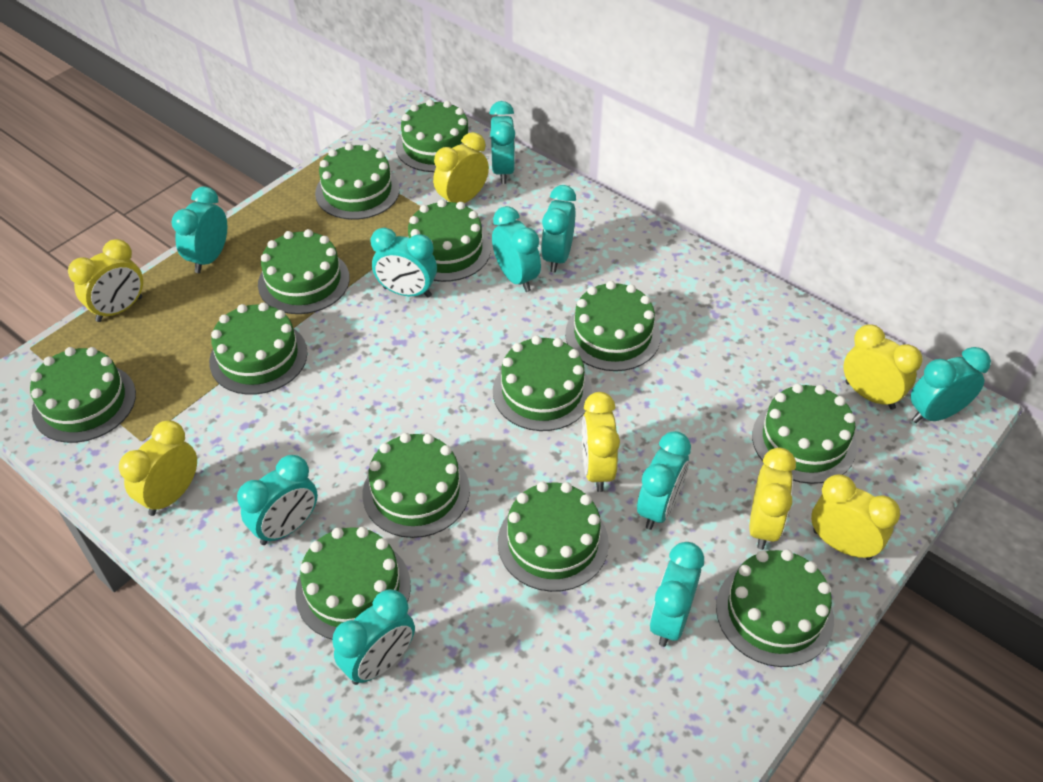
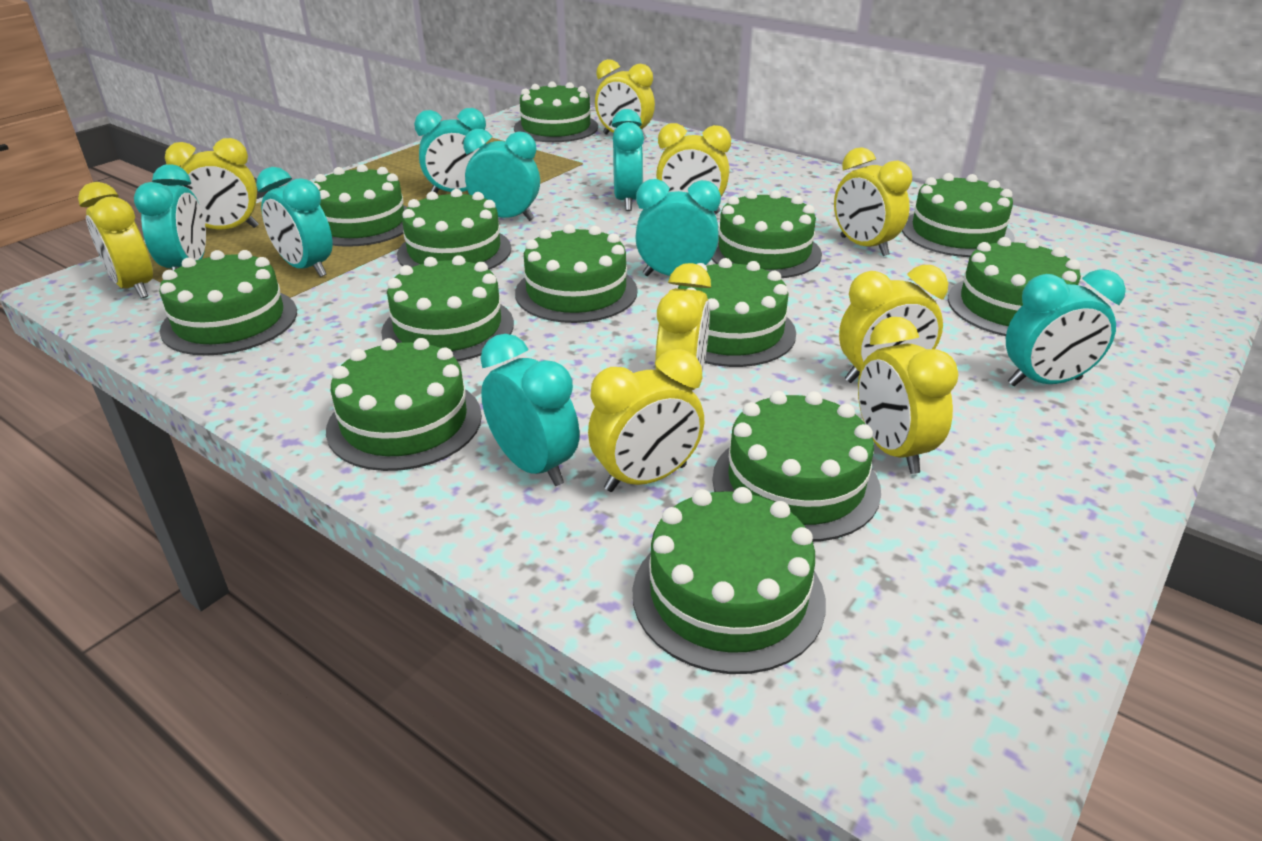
turquoise clock: 10 -> 8
yellow clock: 7 -> 9

